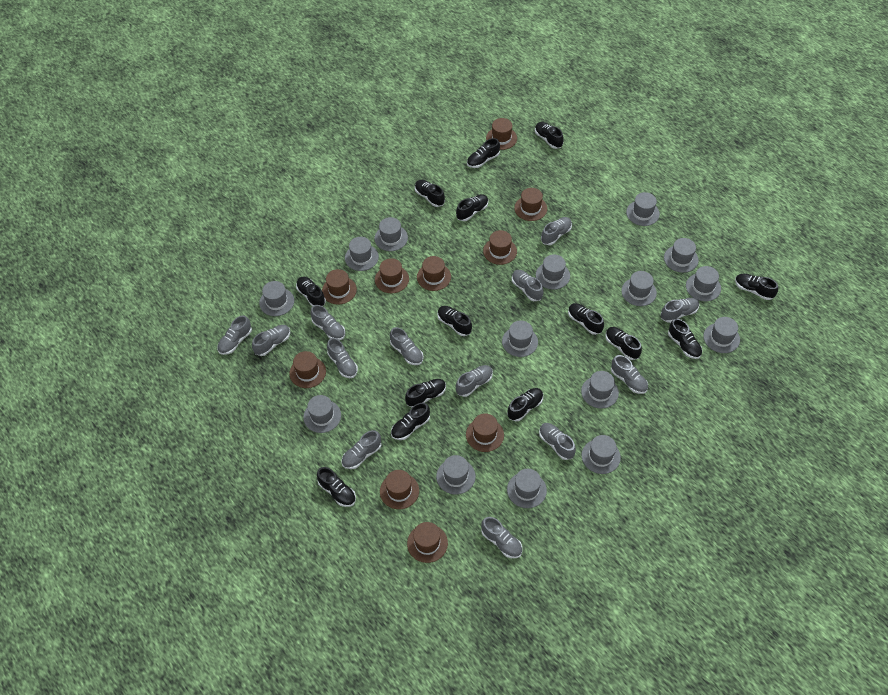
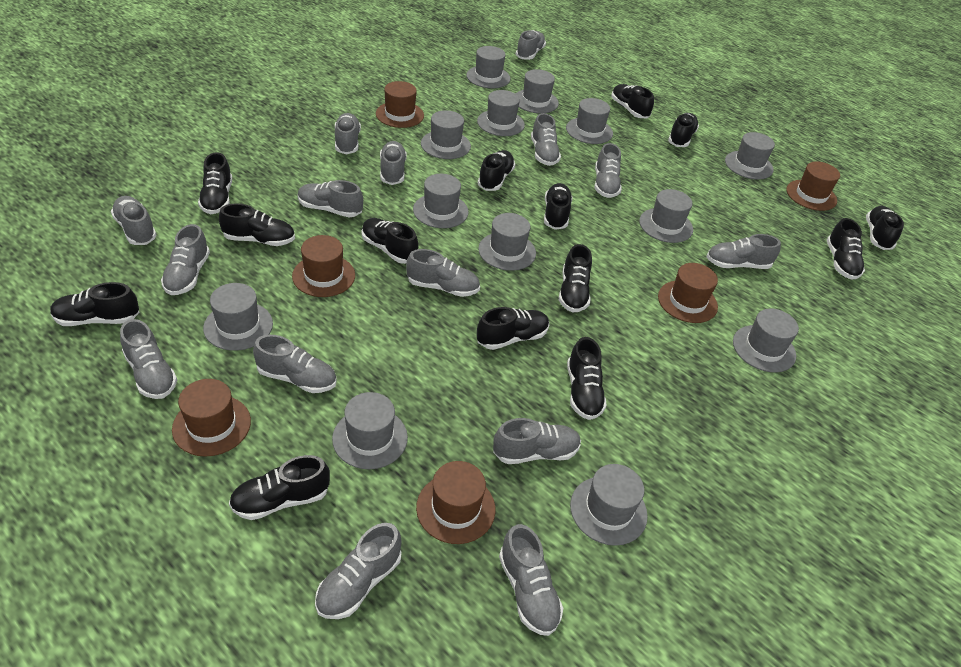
brown hat: 10 -> 6
grey hat: 15 -> 13
grey shoe: 13 -> 15

